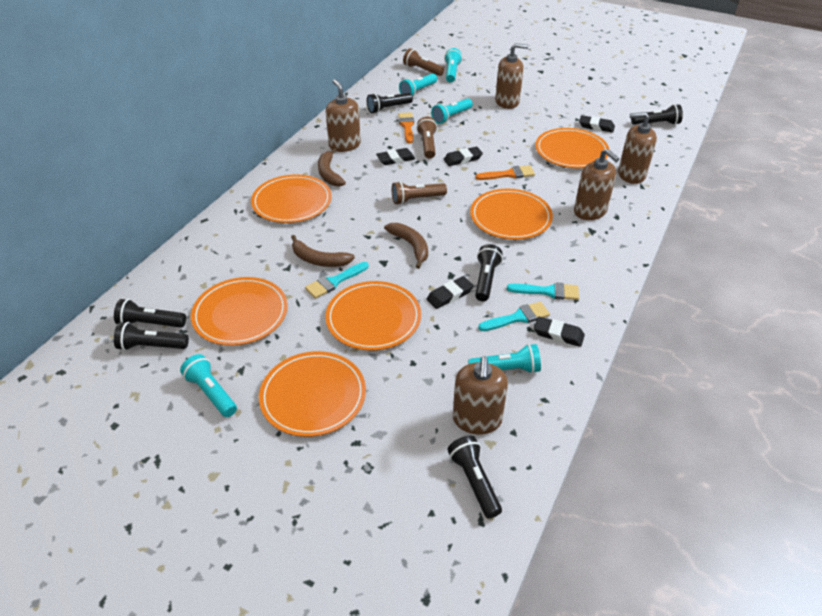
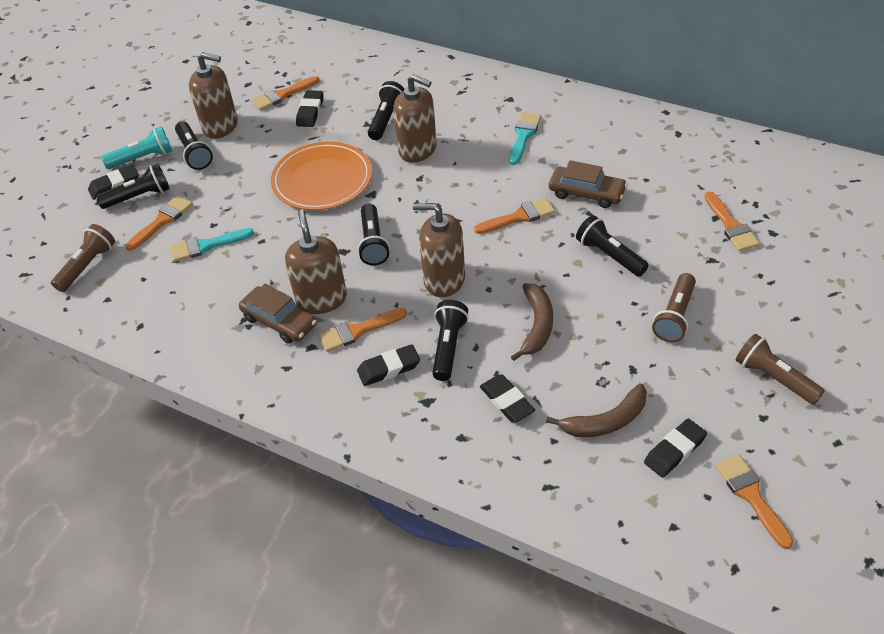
brown banana: 3 -> 2
brown car: 0 -> 2
brown soap dispenser: 5 -> 4
orange brush: 2 -> 6
orange plate: 6 -> 1
turquoise brush: 3 -> 2
turquoise flashlight: 5 -> 1

